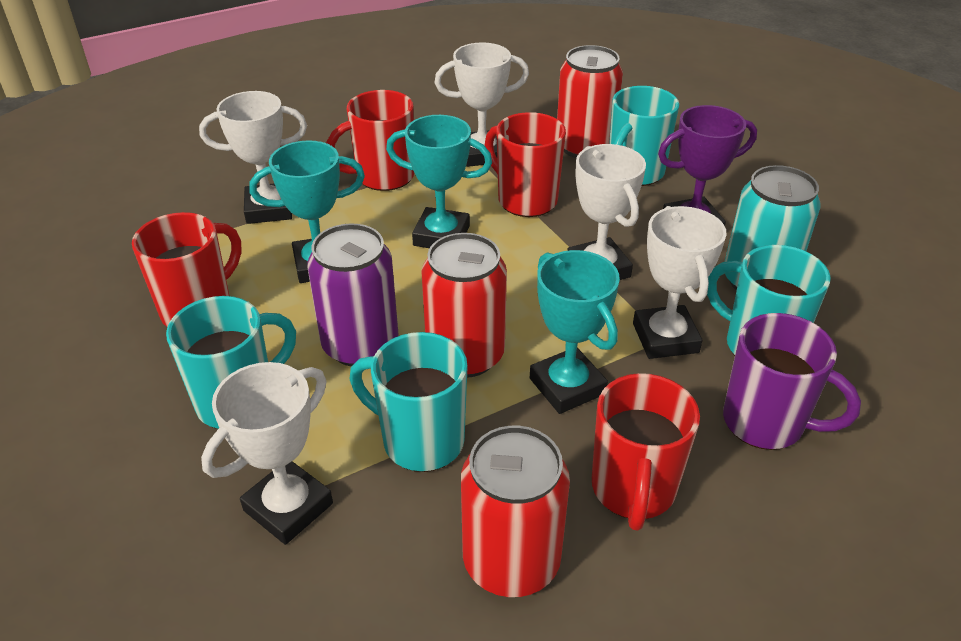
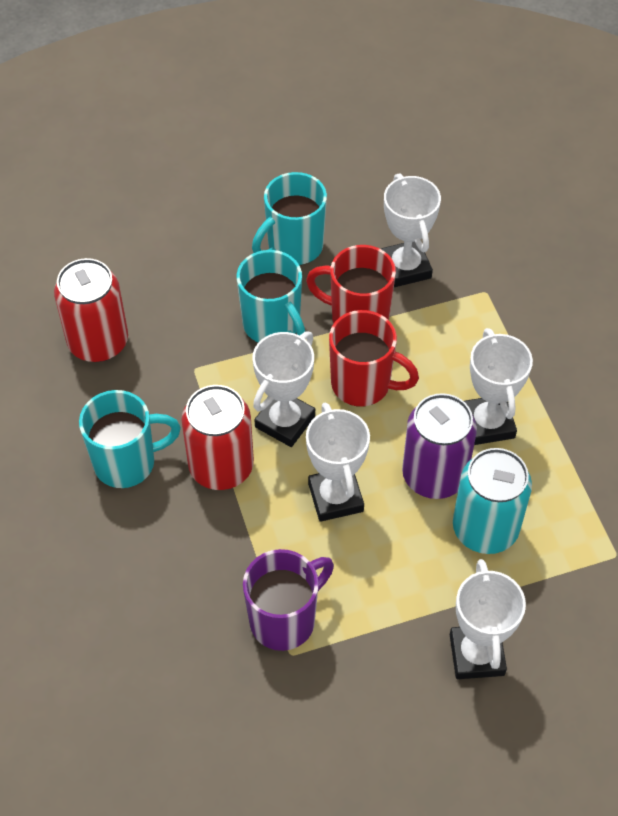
purple trophy: 1 -> 0
red can: 3 -> 2
red mug: 4 -> 2
turquoise mug: 4 -> 3
turquoise trophy: 3 -> 0

